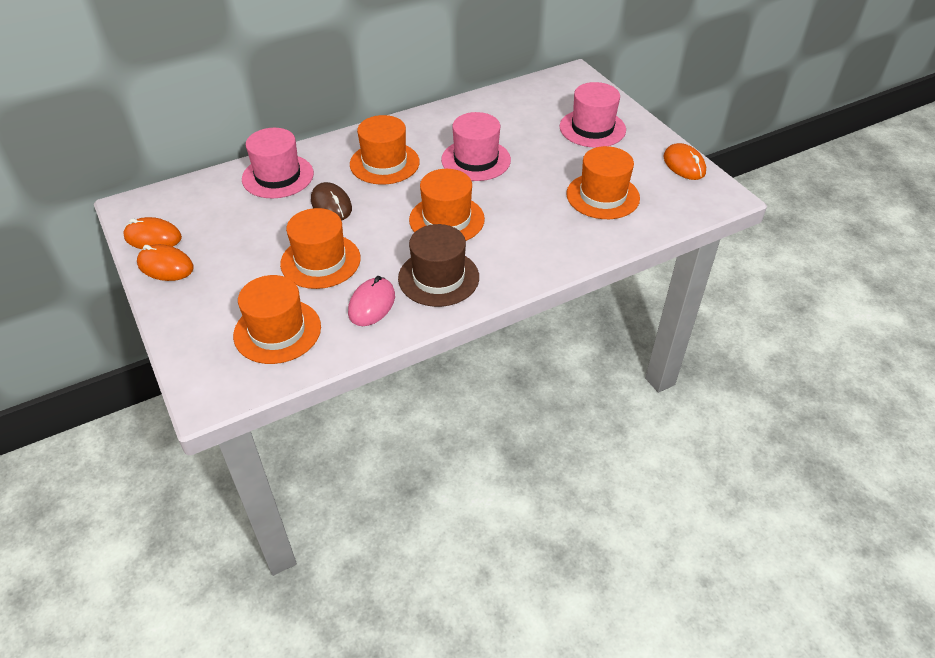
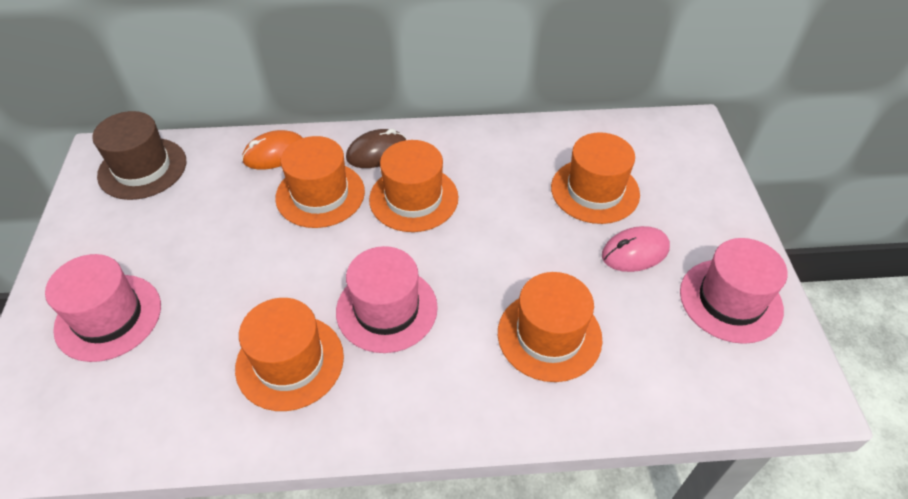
orange mouse: 3 -> 1

